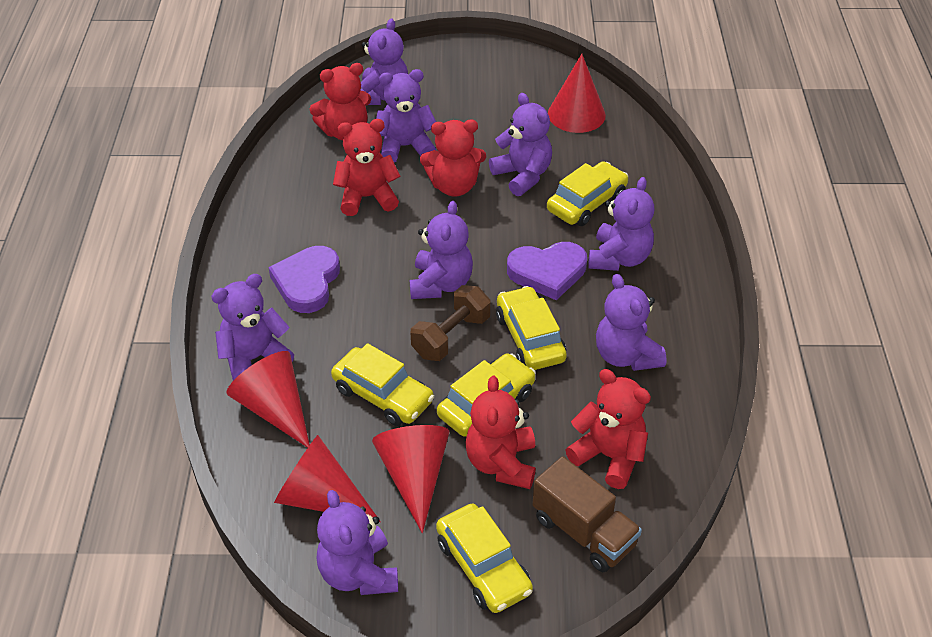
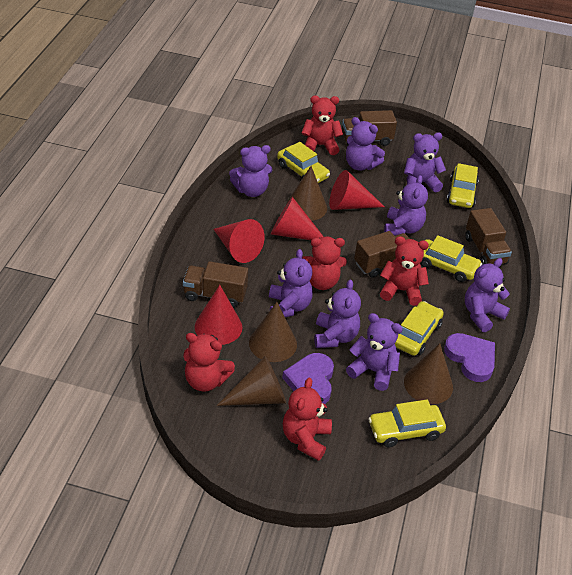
brown cone: 0 -> 4
brown dumbbell: 1 -> 0
brown truck: 1 -> 4

